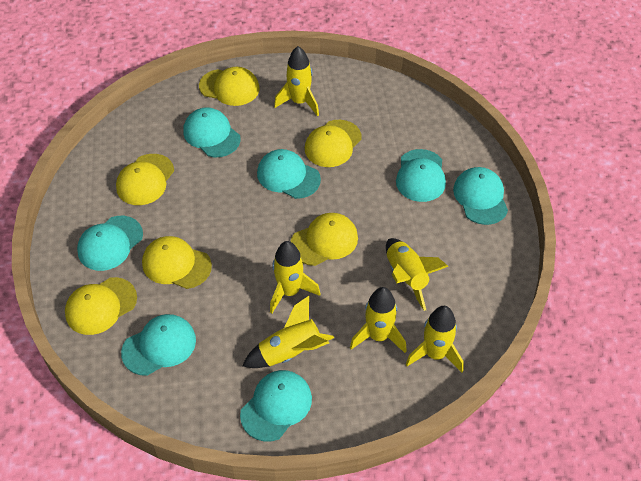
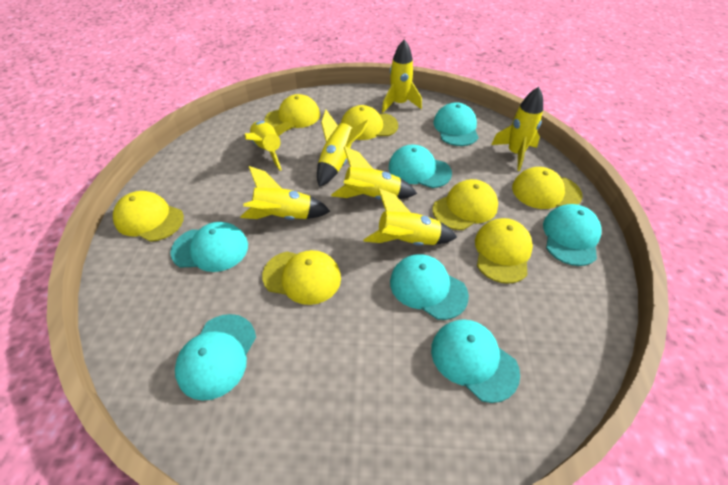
yellow cap: 6 -> 7
yellow rocket: 6 -> 7

